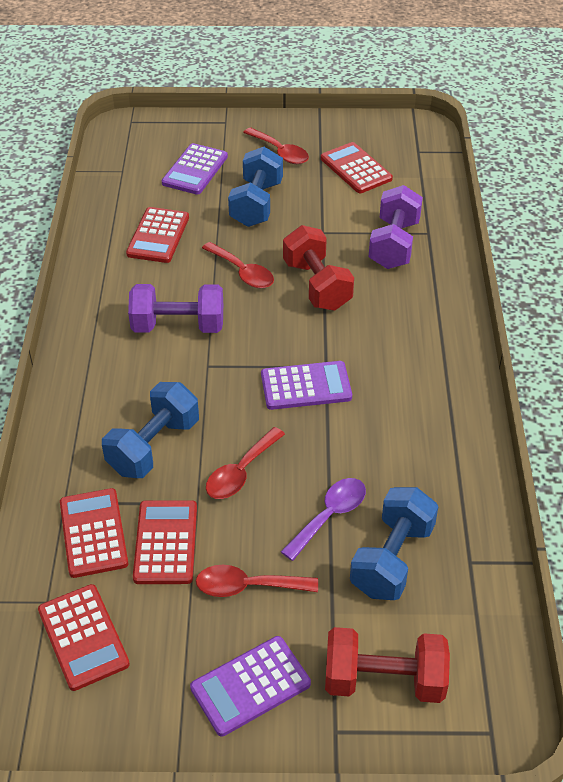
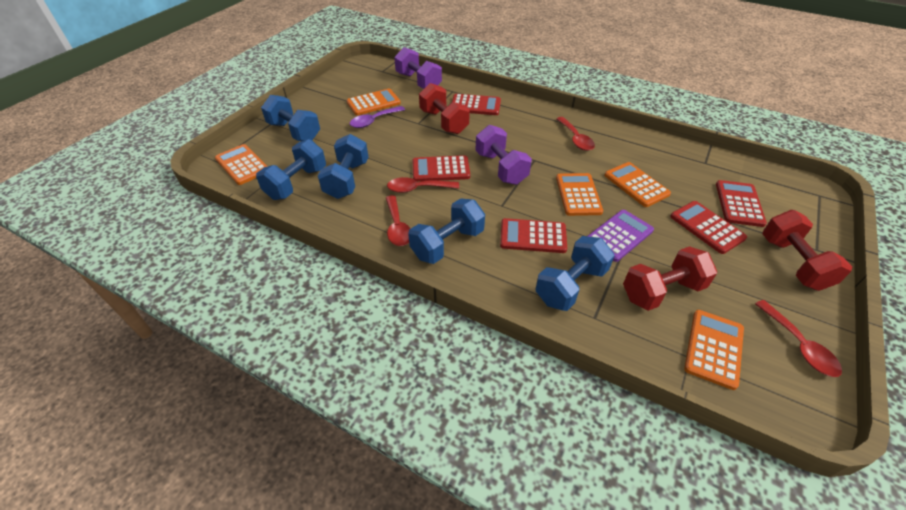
blue dumbbell: 3 -> 5
orange calculator: 0 -> 5
purple calculator: 3 -> 1
red dumbbell: 2 -> 3

